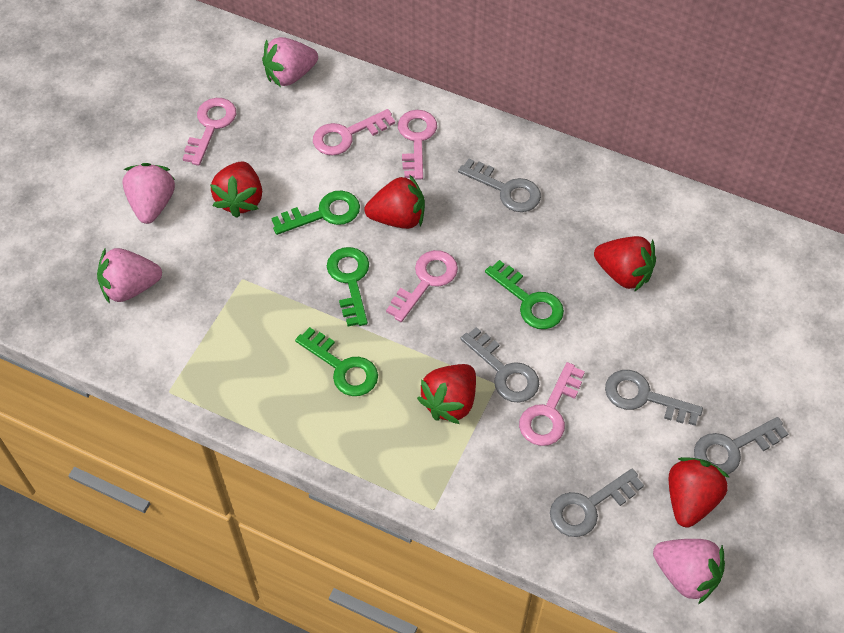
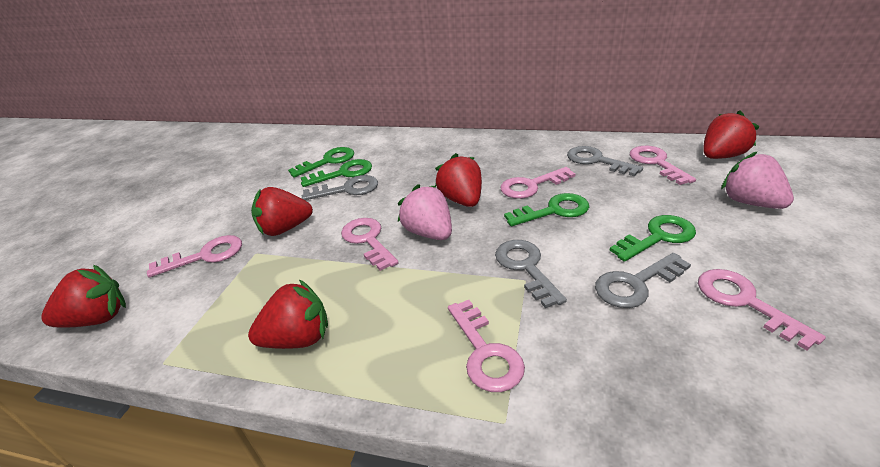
grey key: 5 -> 4
pink key: 5 -> 6
pink strawberry: 4 -> 2

